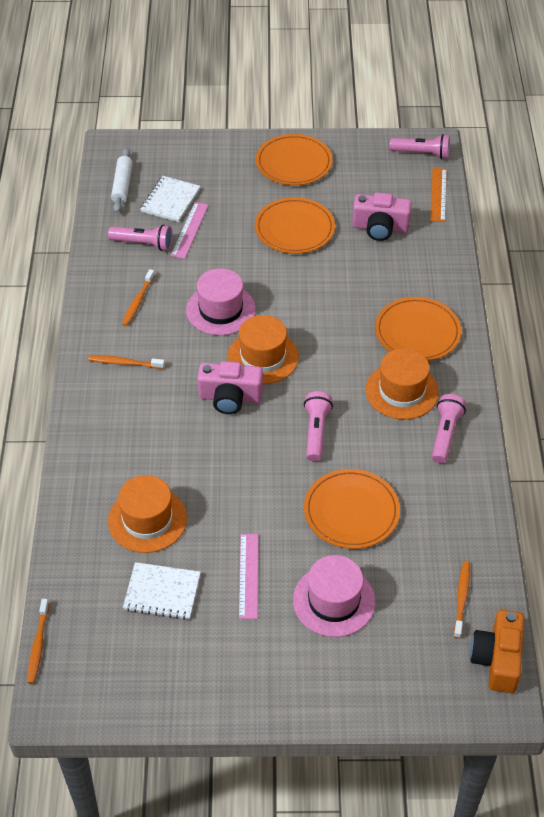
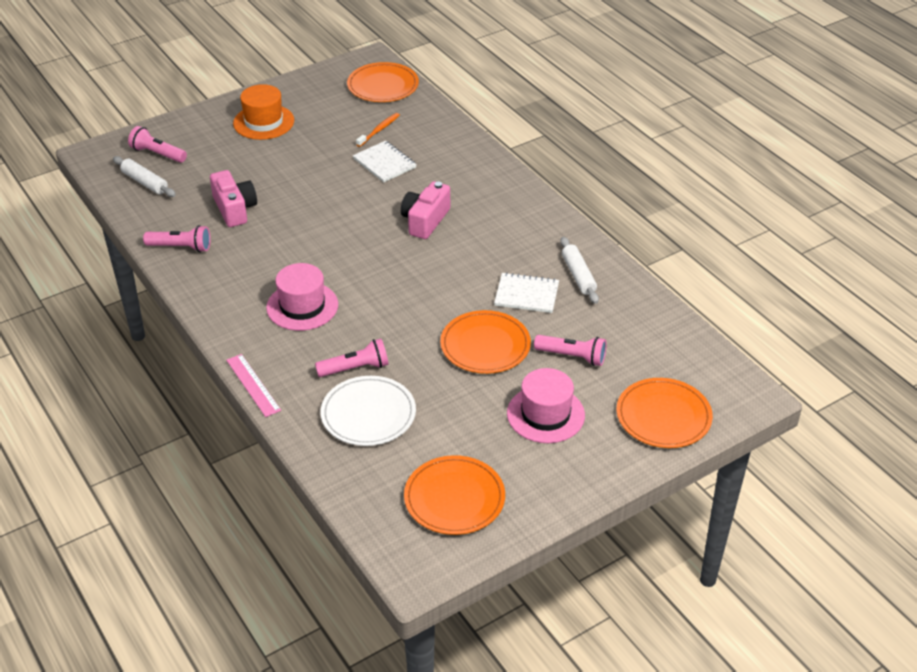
orange camera: 1 -> 0
orange hat: 3 -> 1
orange ruler: 1 -> 0
orange toothbrush: 4 -> 1
pink ruler: 2 -> 1
white plate: 0 -> 1
white rolling pin: 1 -> 2

